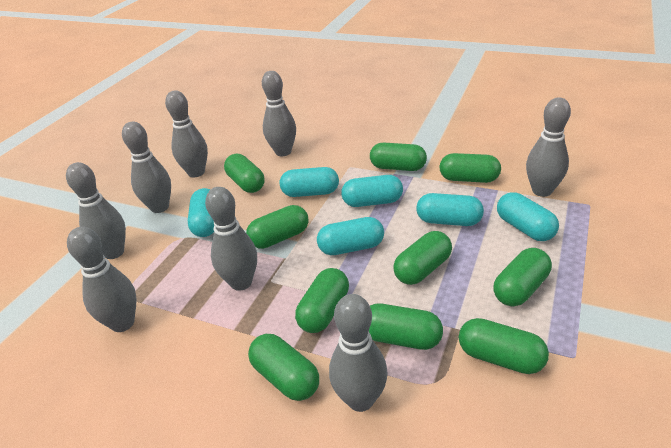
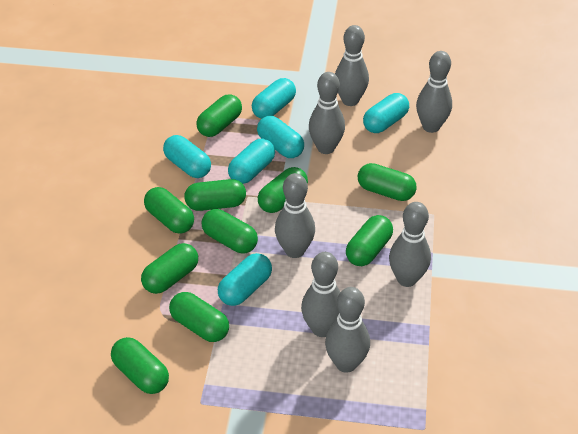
grey bowling pin: 8 -> 7

